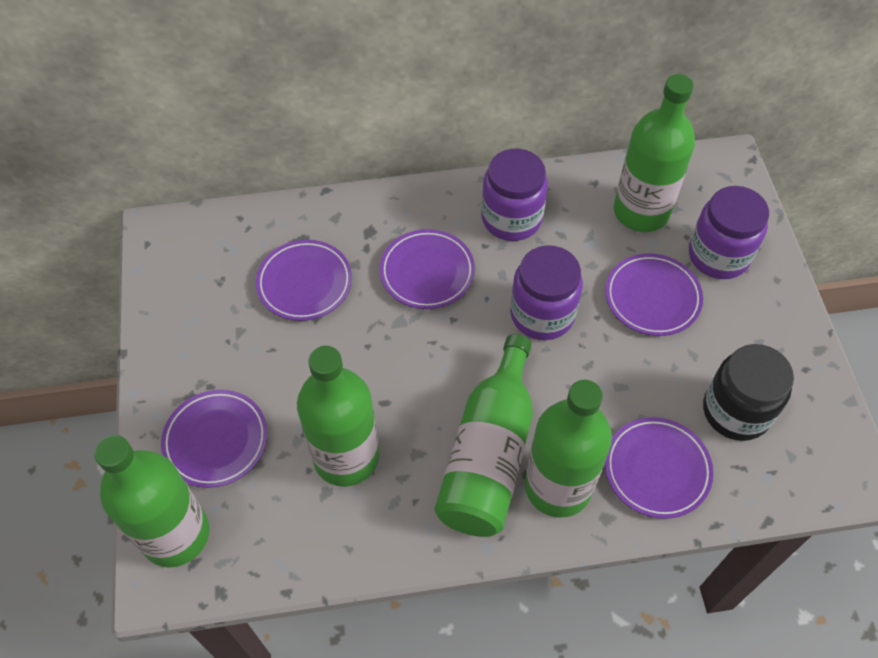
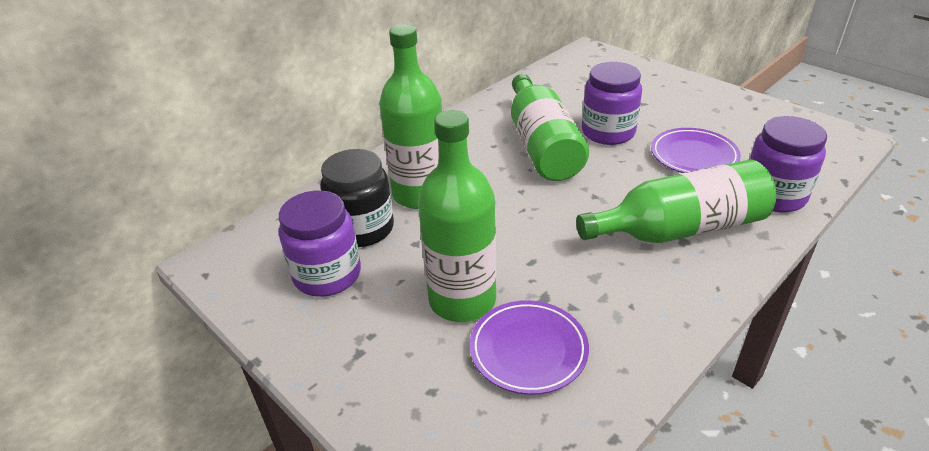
green bottle: 5 -> 4
purple plate: 5 -> 2

